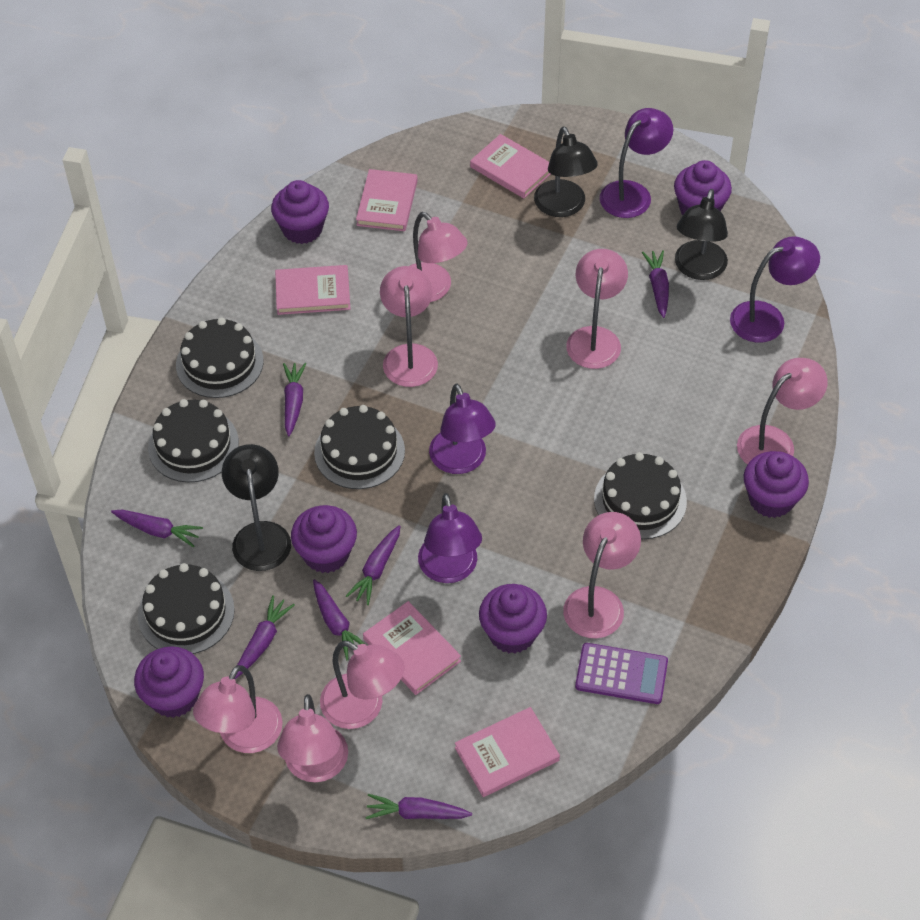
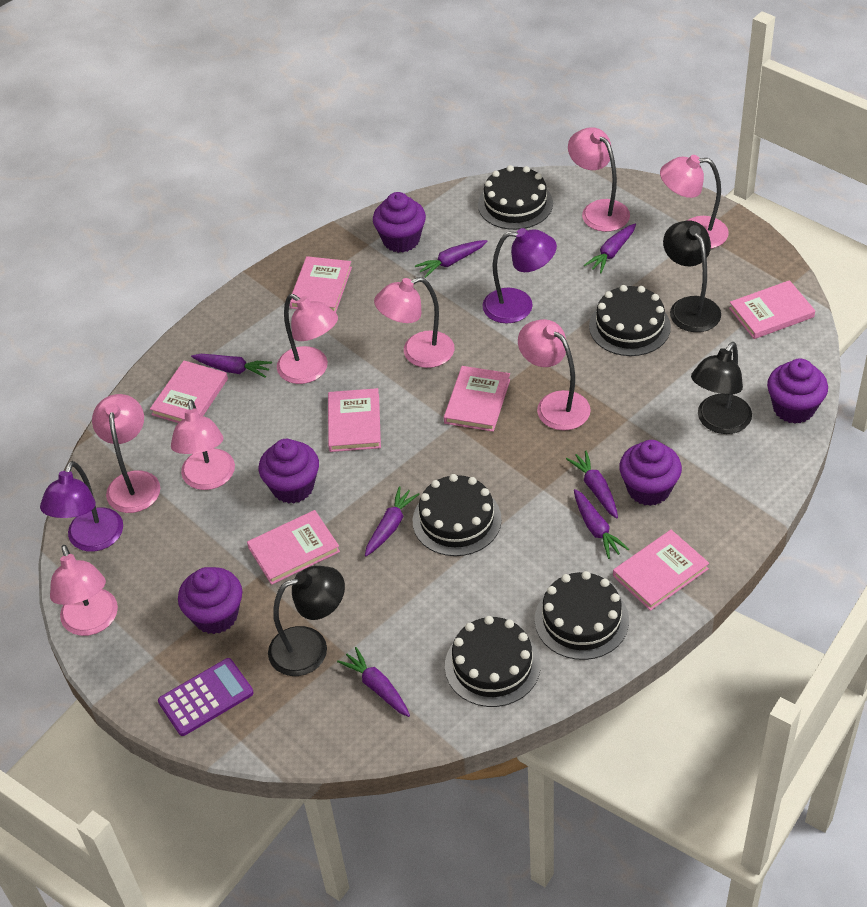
pink book: 5 -> 7
purple cupcake: 6 -> 5
purple lamp: 4 -> 2

